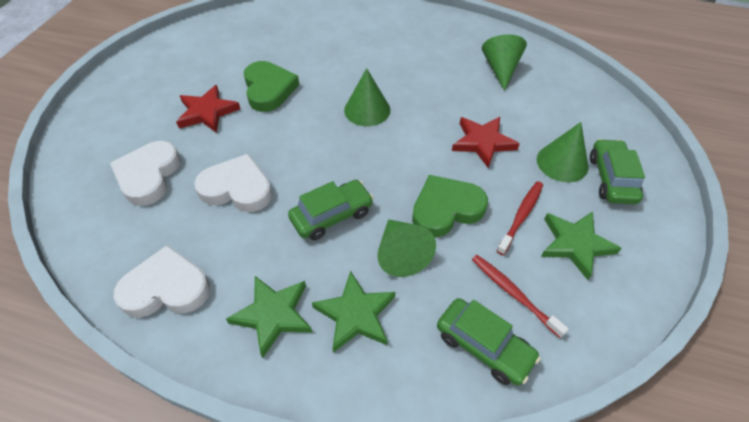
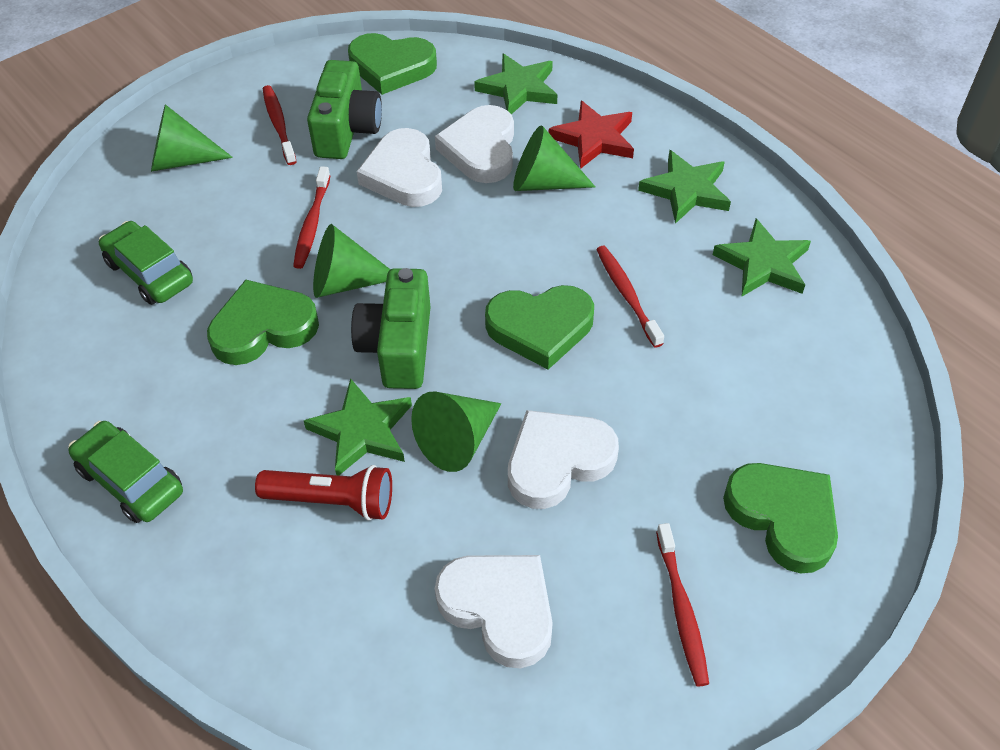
green camera: 0 -> 2
green car: 3 -> 2
green heart: 2 -> 4
green star: 3 -> 4
red flashlight: 0 -> 1
red star: 2 -> 1
red toothbrush: 2 -> 4
white heart: 3 -> 4

